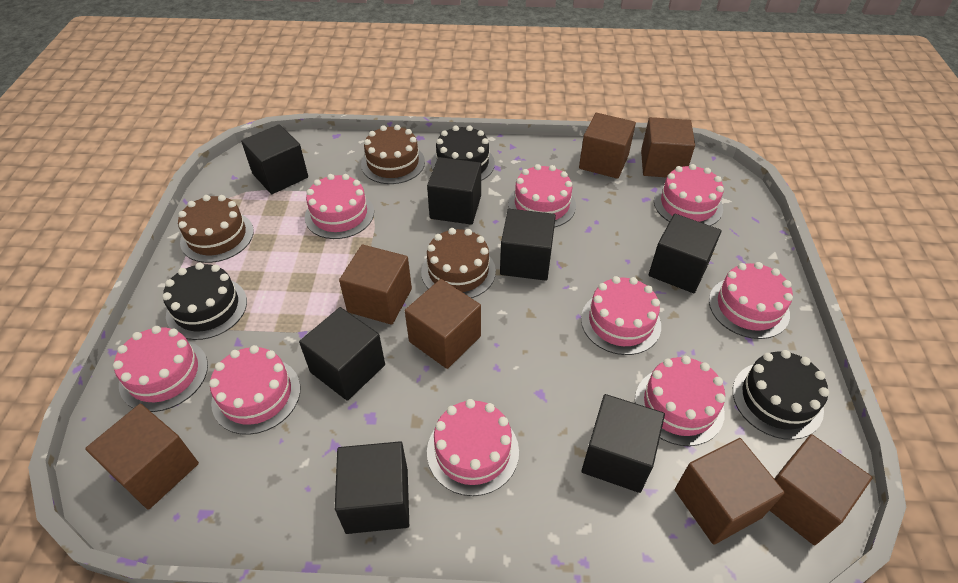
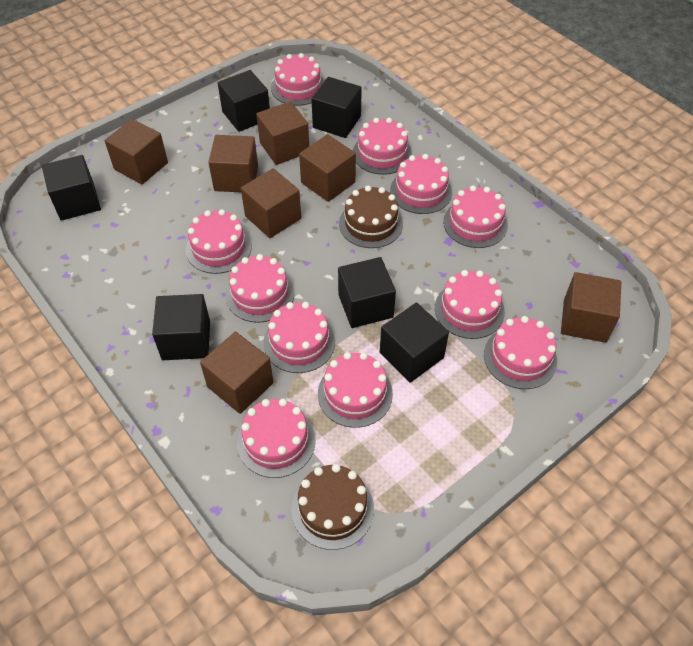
black cake: 3 -> 0
black cube: 7 -> 6
brown cake: 3 -> 2
pink cake: 9 -> 11

